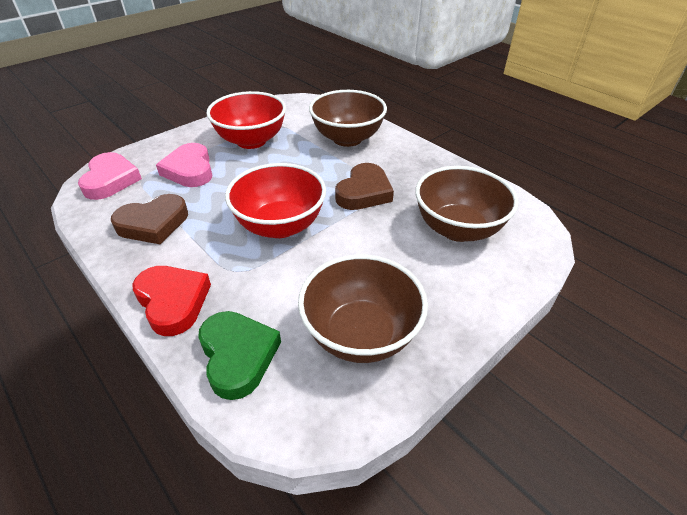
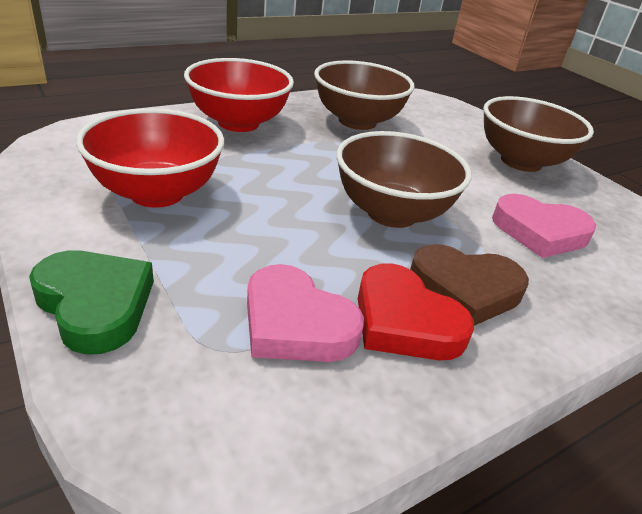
brown heart: 2 -> 1

